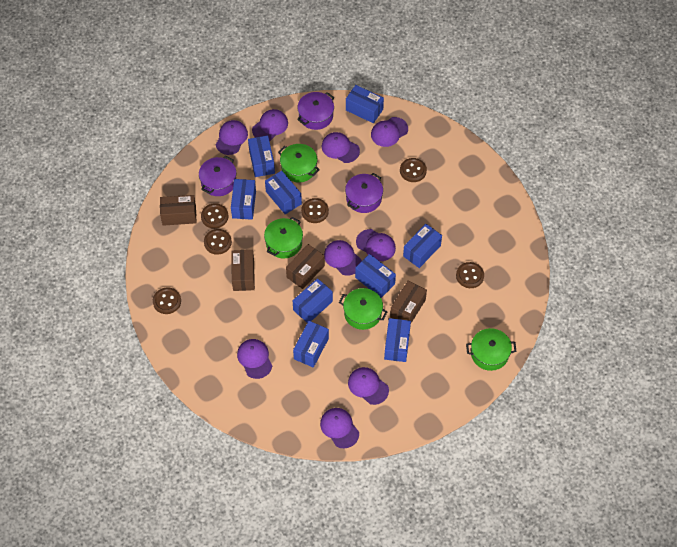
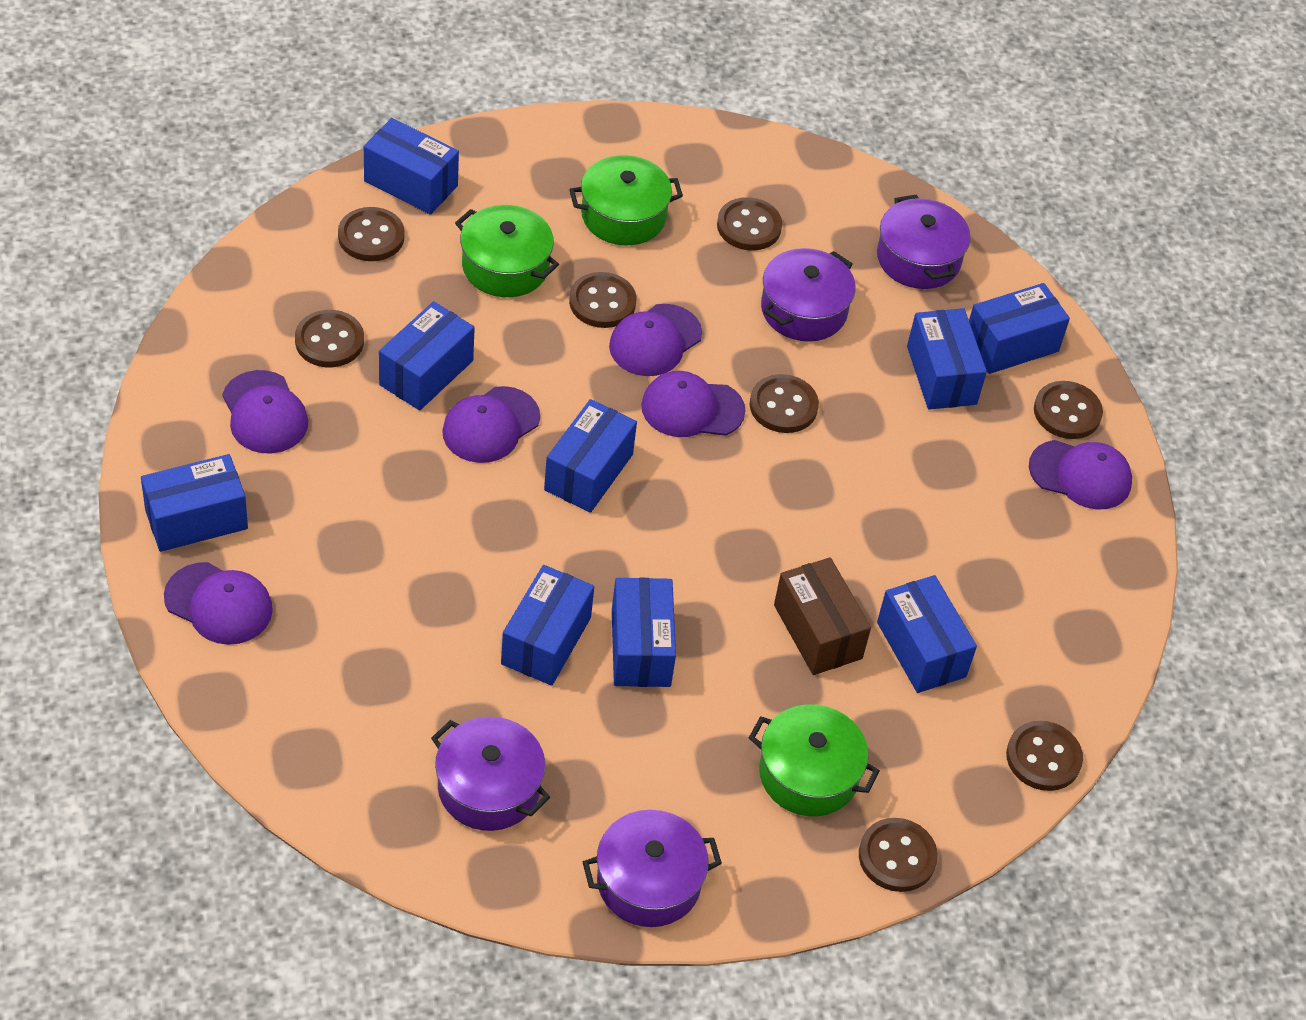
brown box: 4 -> 1
brown button: 6 -> 8
green pot: 4 -> 3
purple cap: 9 -> 6
purple pot: 3 -> 4

